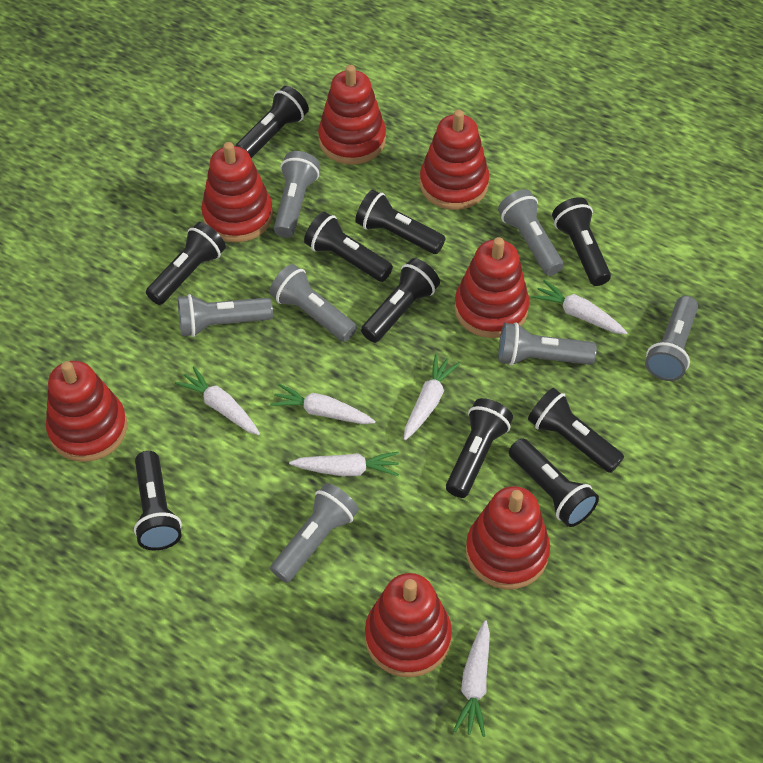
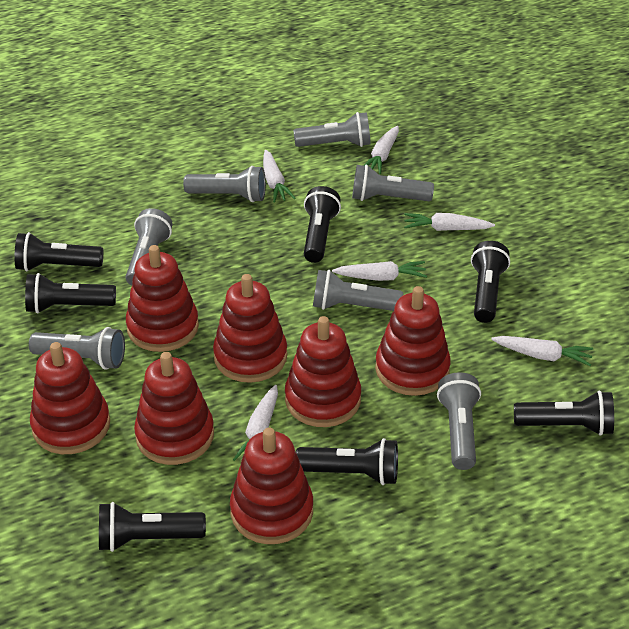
black flashlight: 10 -> 7

